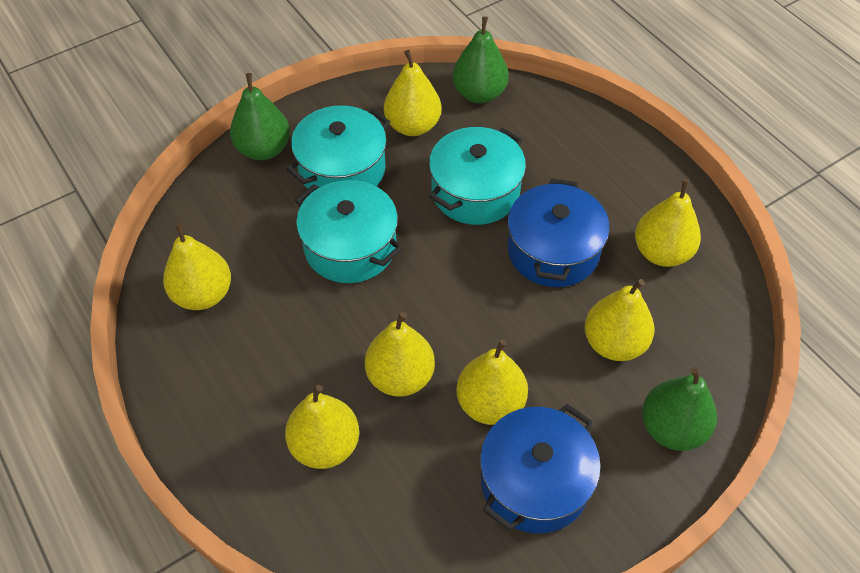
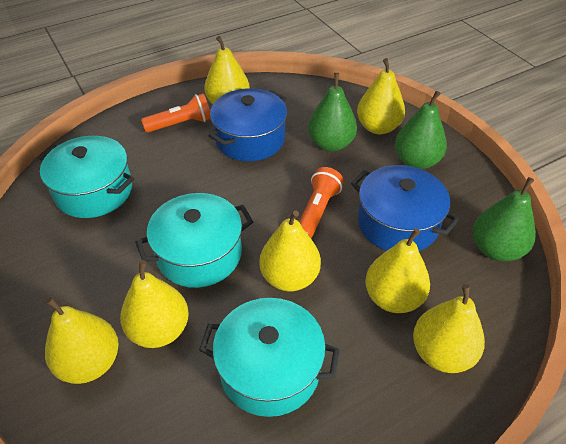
orange flashlight: 0 -> 2

